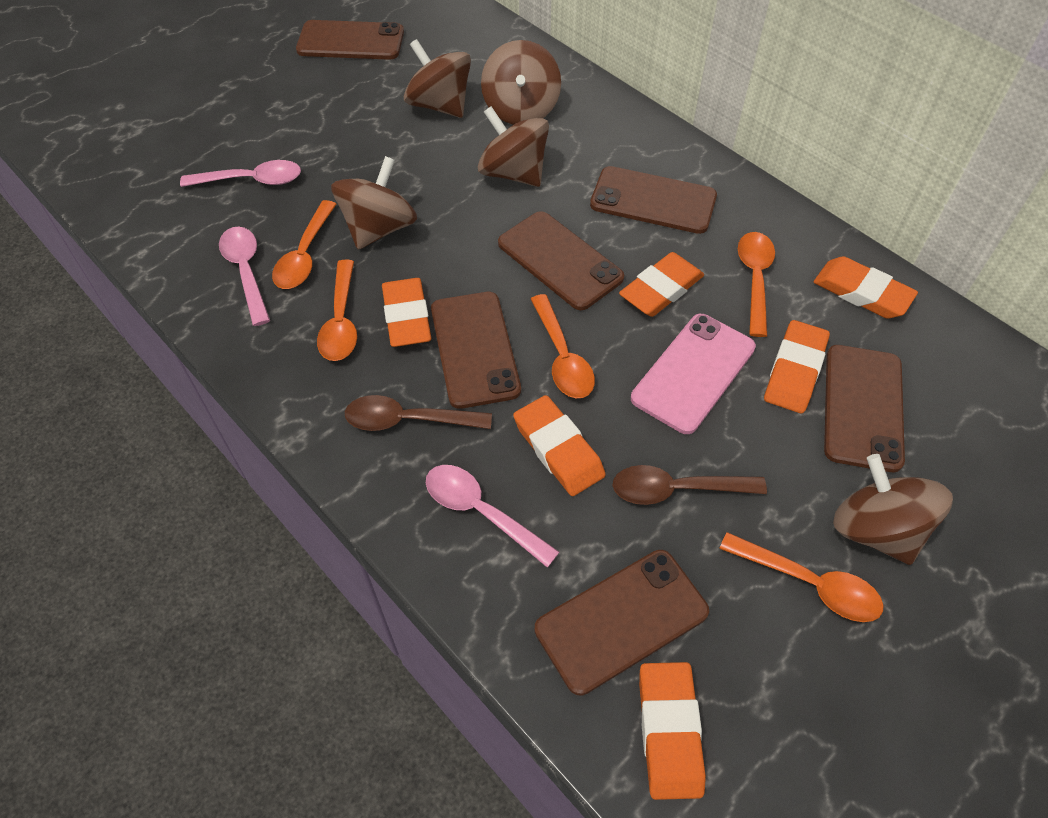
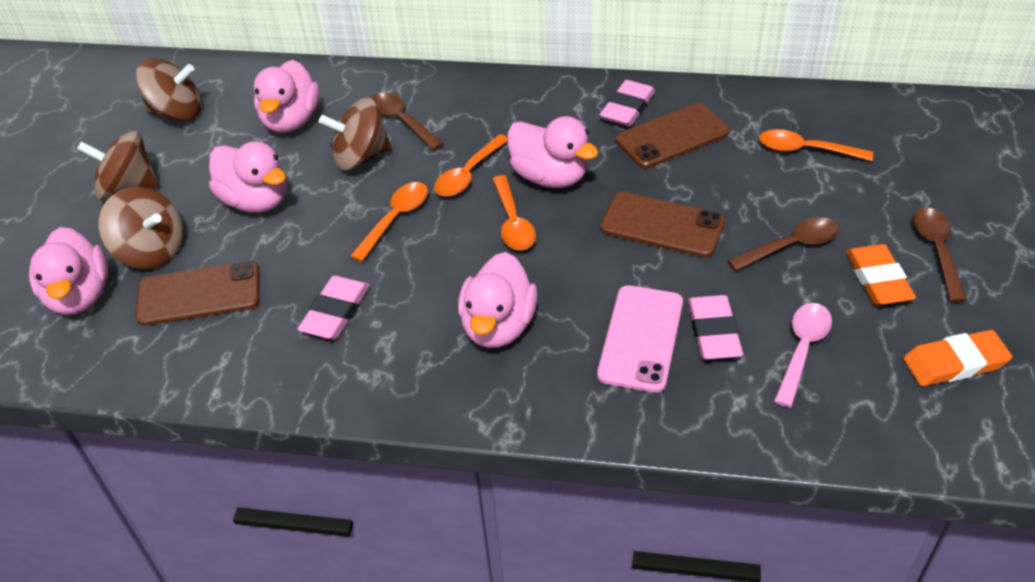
brown phone: 6 -> 3
brown spinning top: 5 -> 4
brown spoon: 2 -> 3
orange eraser: 6 -> 2
orange spoon: 5 -> 4
pink duck: 0 -> 5
pink eraser: 0 -> 3
pink spoon: 3 -> 1

